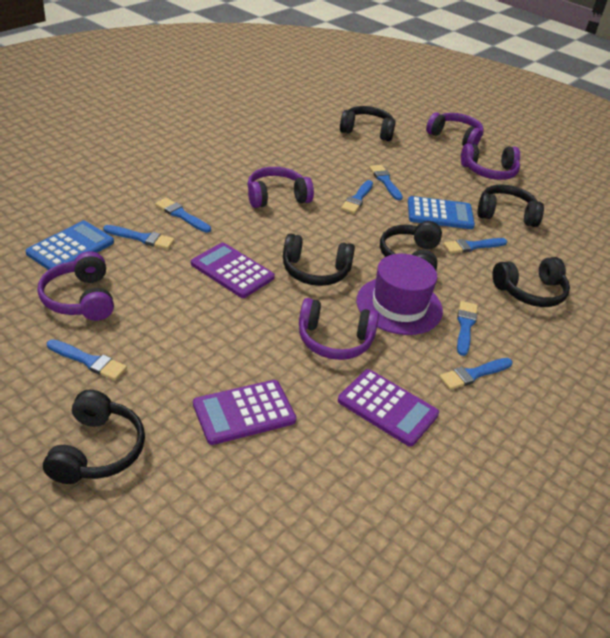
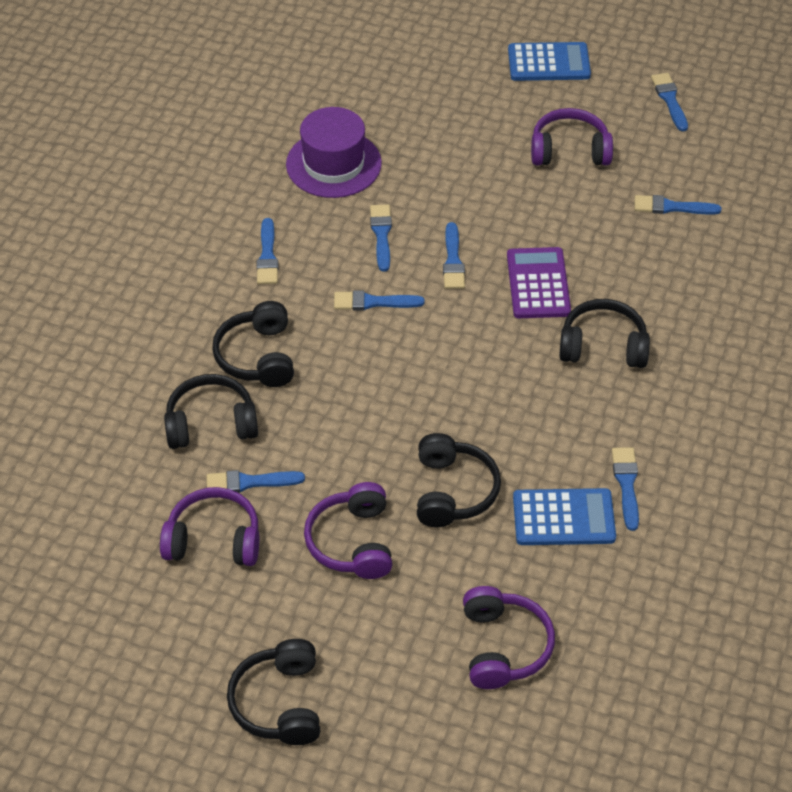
black headphones: 6 -> 5
purple calculator: 3 -> 1
purple headphones: 5 -> 4

